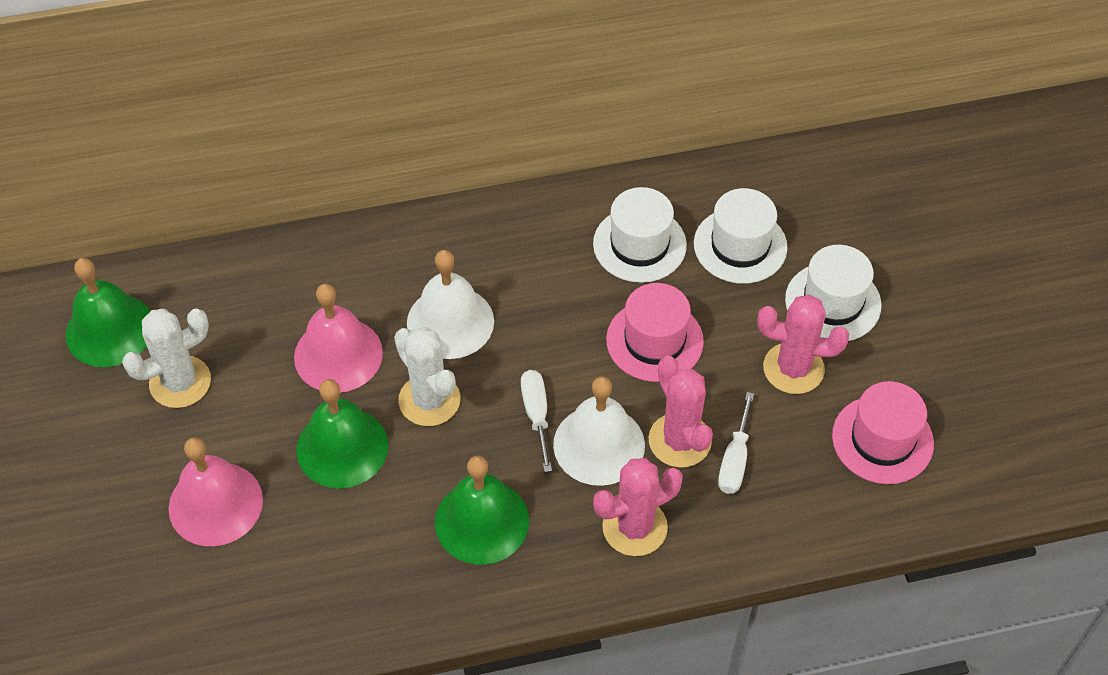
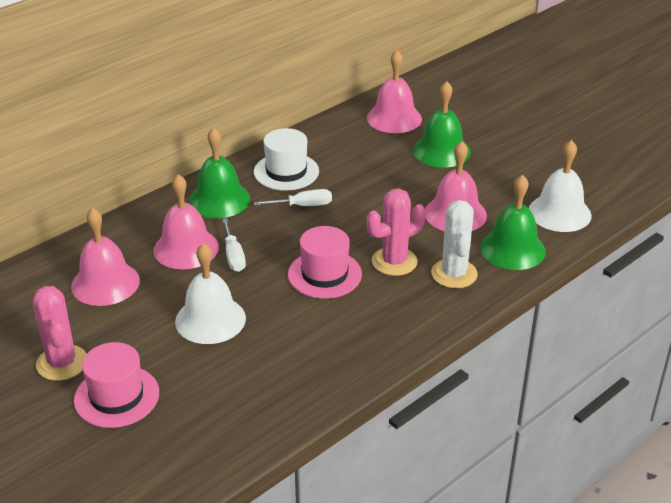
pink bell: 2 -> 4
pink cactus: 3 -> 2
white cactus: 2 -> 1
white hat: 3 -> 1

